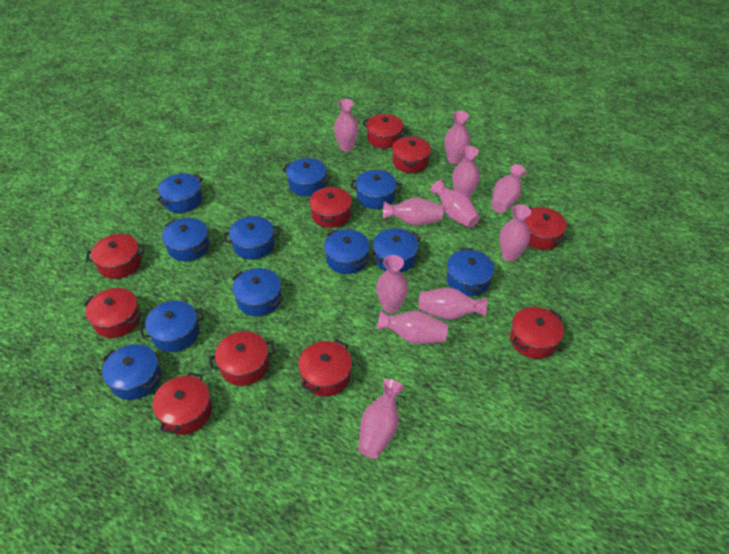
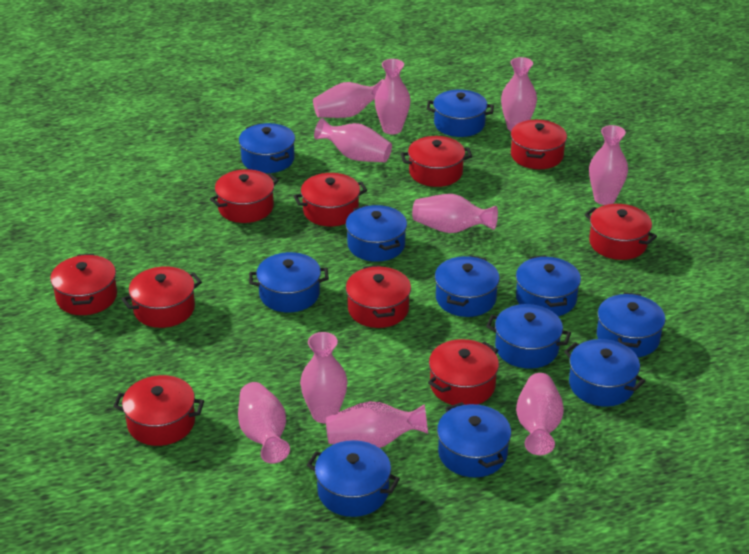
pink vase: 11 -> 10

